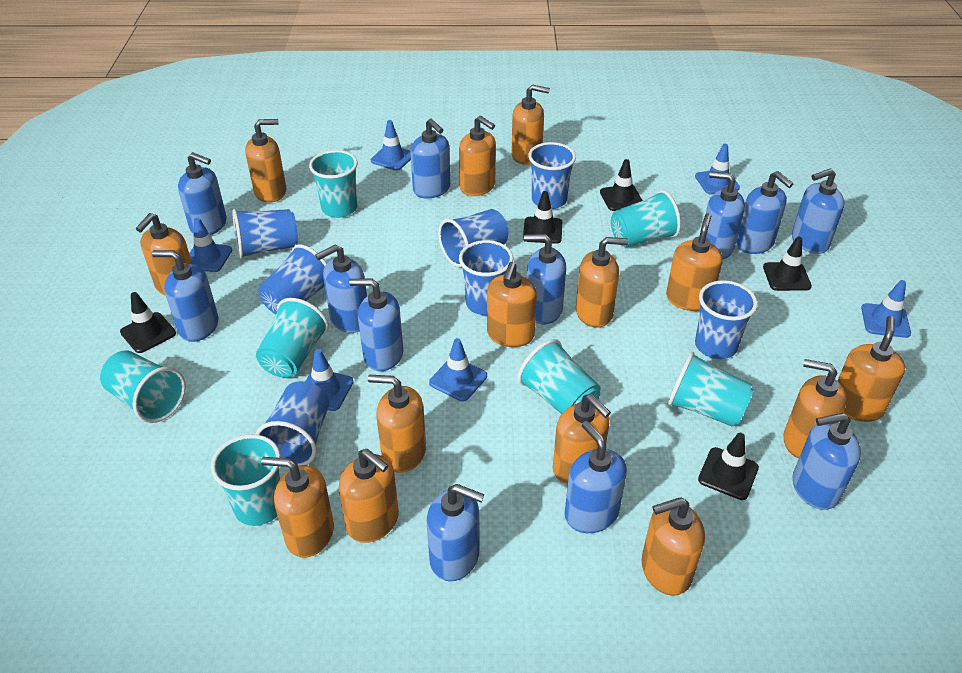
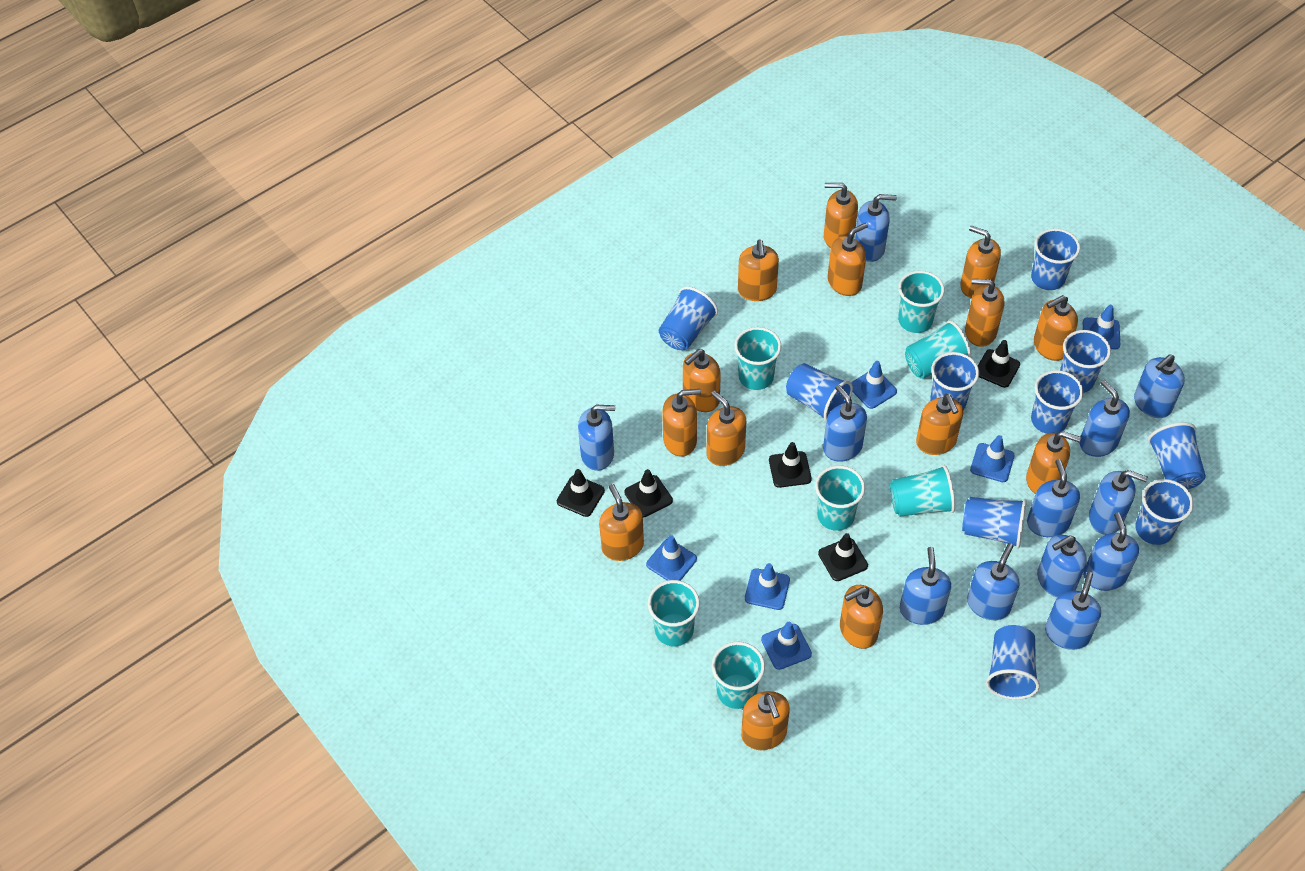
blue cup: 7 -> 10

